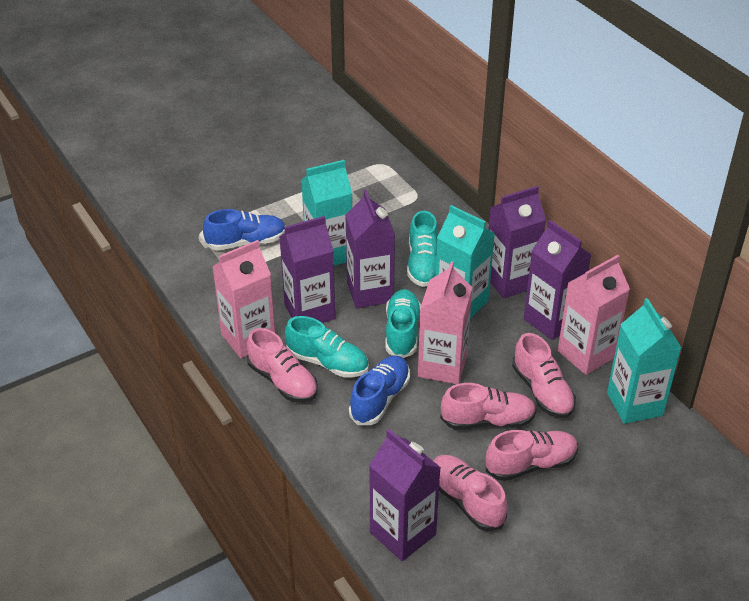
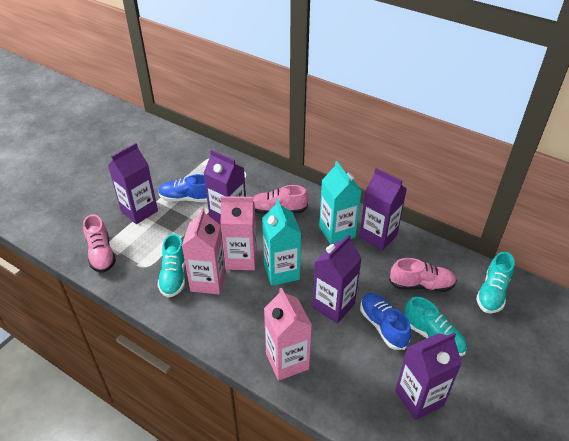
pink shoe: 5 -> 3
turquoise carton: 3 -> 2

